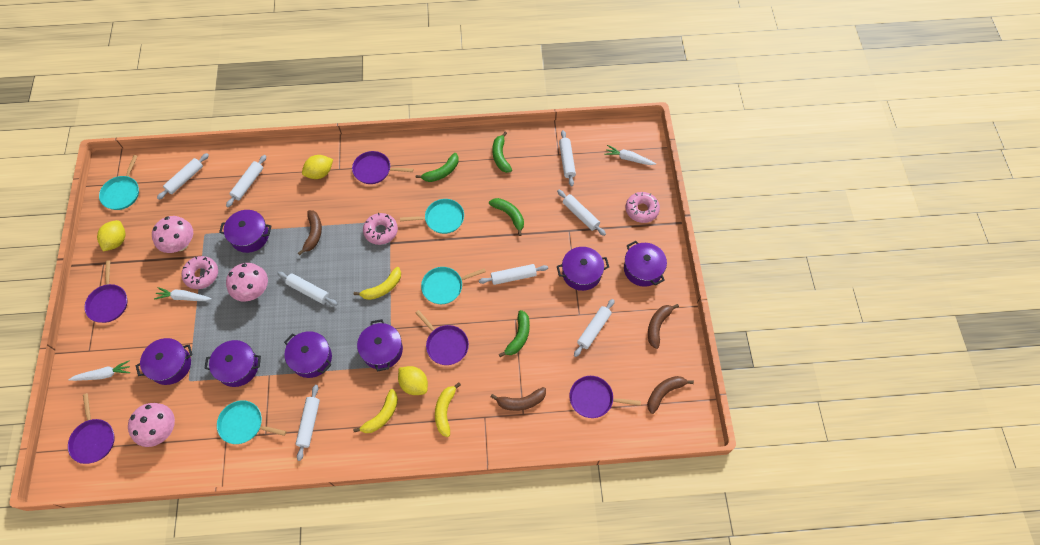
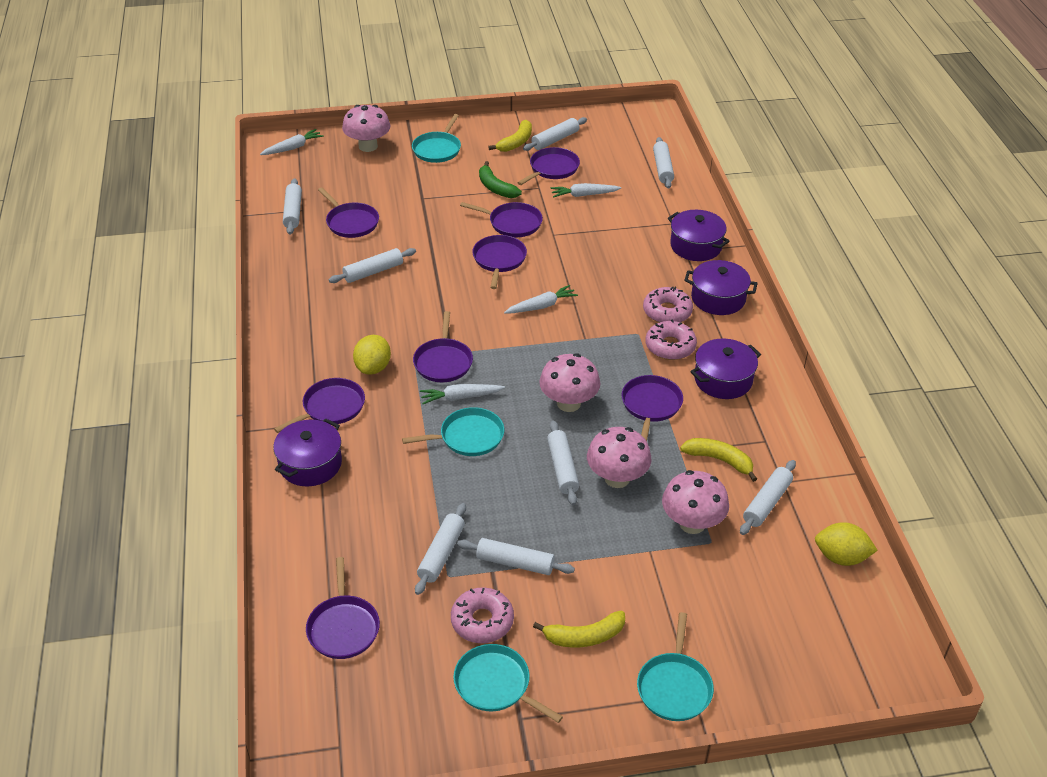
brown banana: 4 -> 0
green banana: 4 -> 1
pink mushroom: 3 -> 4
purple pan: 5 -> 8
purple pot: 7 -> 4
white carrot: 3 -> 4
yellow lemon: 3 -> 2

